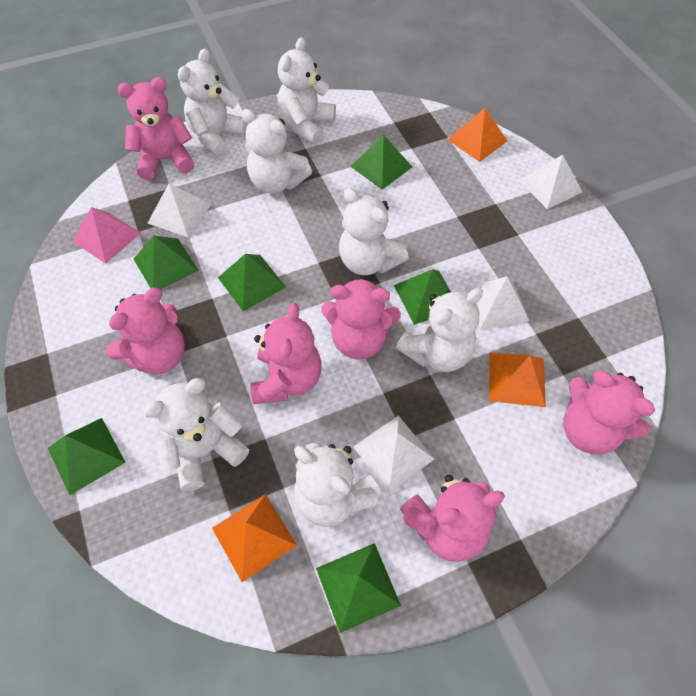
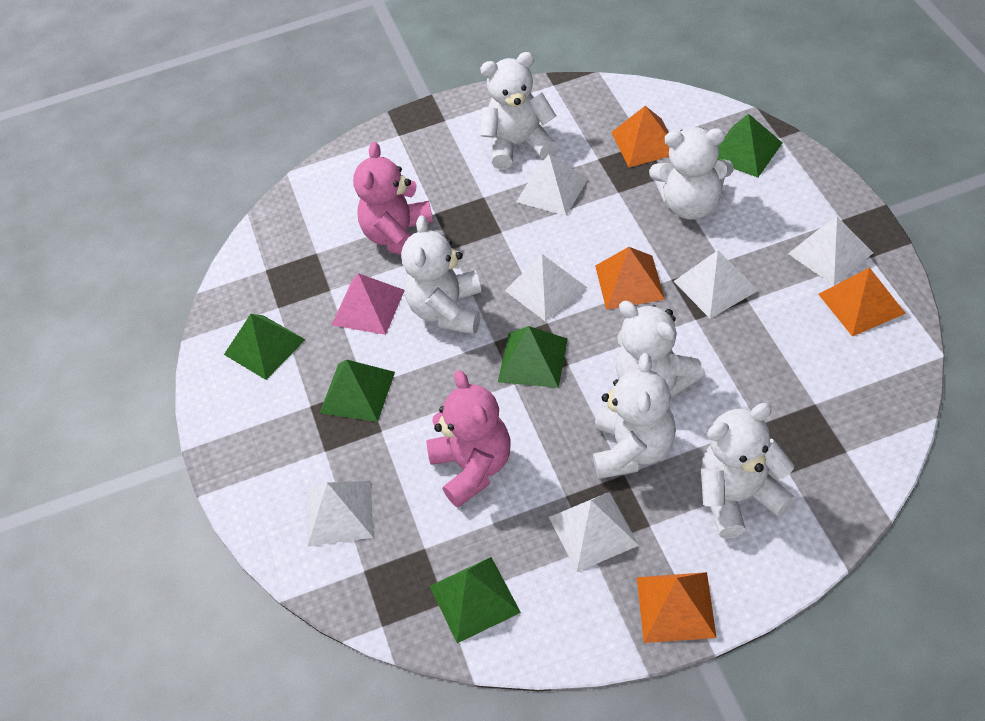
green pyramid: 6 -> 5
orange pyramid: 3 -> 4
pink teddy bear: 6 -> 2
white pyramid: 4 -> 6
white teddy bear: 7 -> 6

